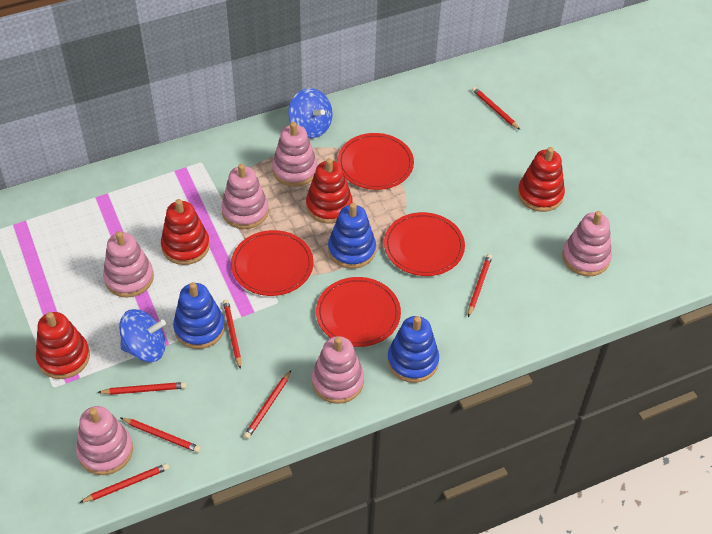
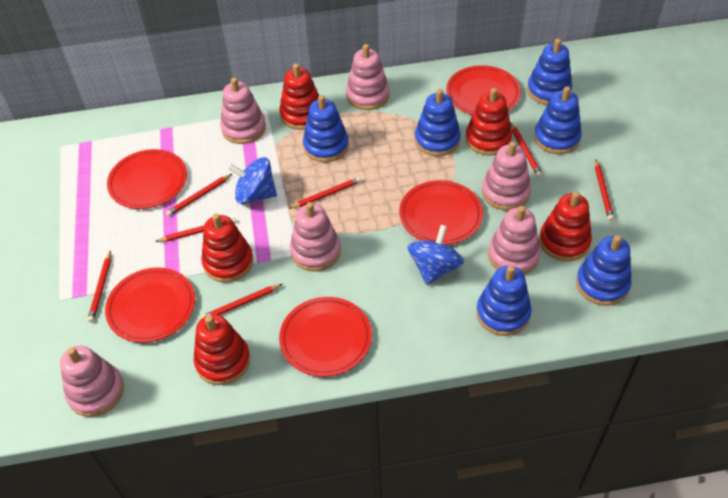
blue stacking toy: 3 -> 6
red plate: 4 -> 5
red stacking toy: 4 -> 5

